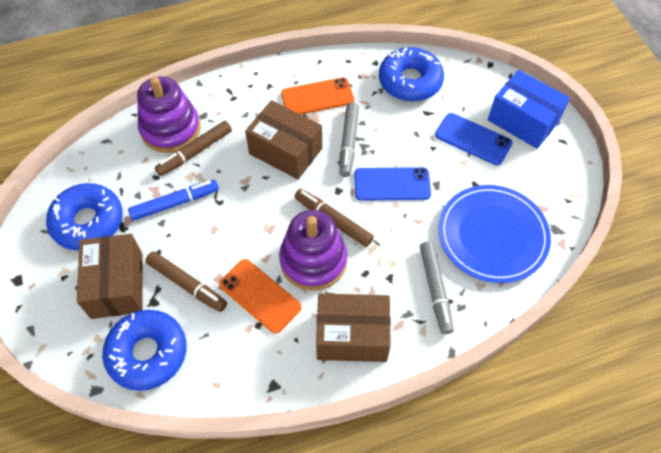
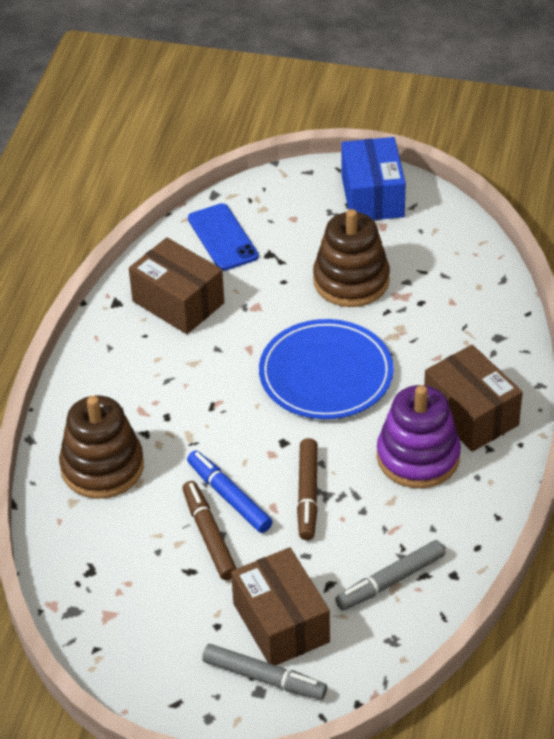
blue donut: 3 -> 0
blue phone: 2 -> 1
brown marker: 3 -> 2
brown stacking toy: 0 -> 2
orange phone: 2 -> 0
purple stacking toy: 2 -> 1

